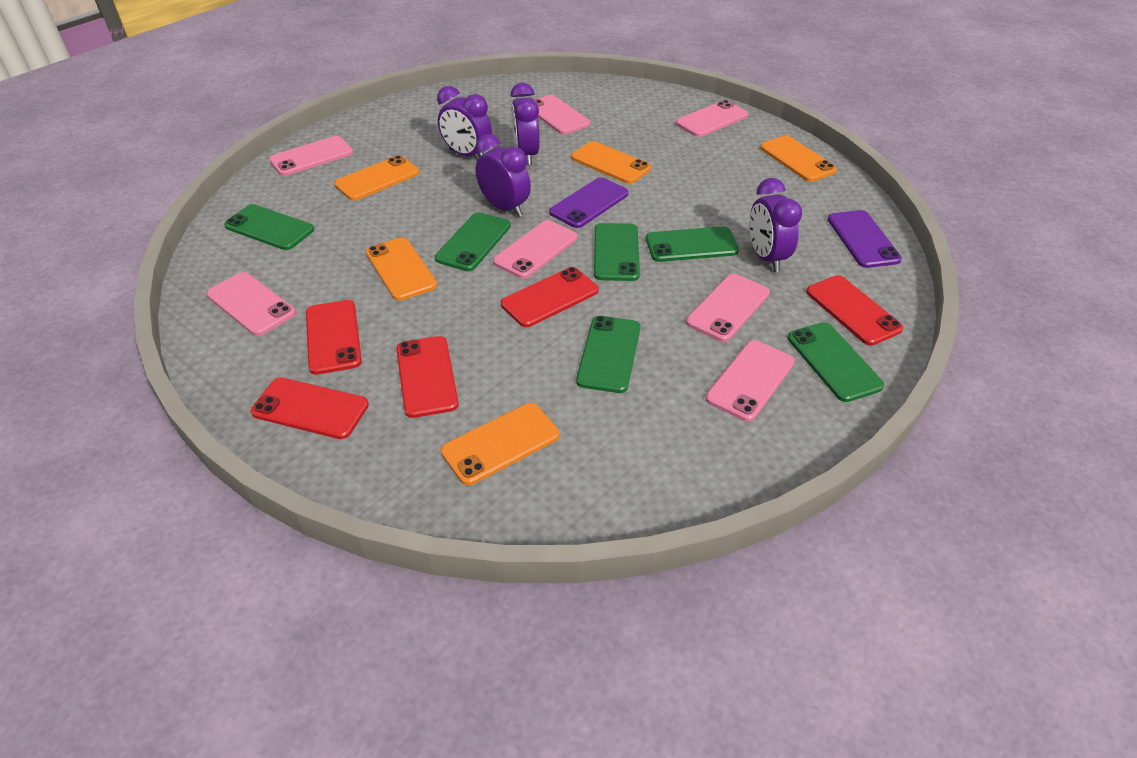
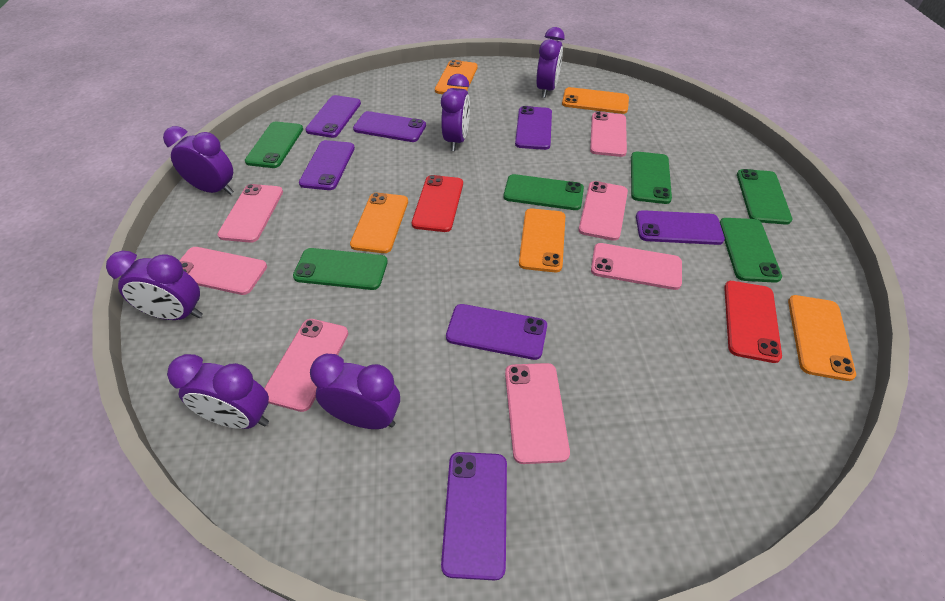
purple clock: 4 -> 6
purple phone: 2 -> 7
red phone: 5 -> 2

